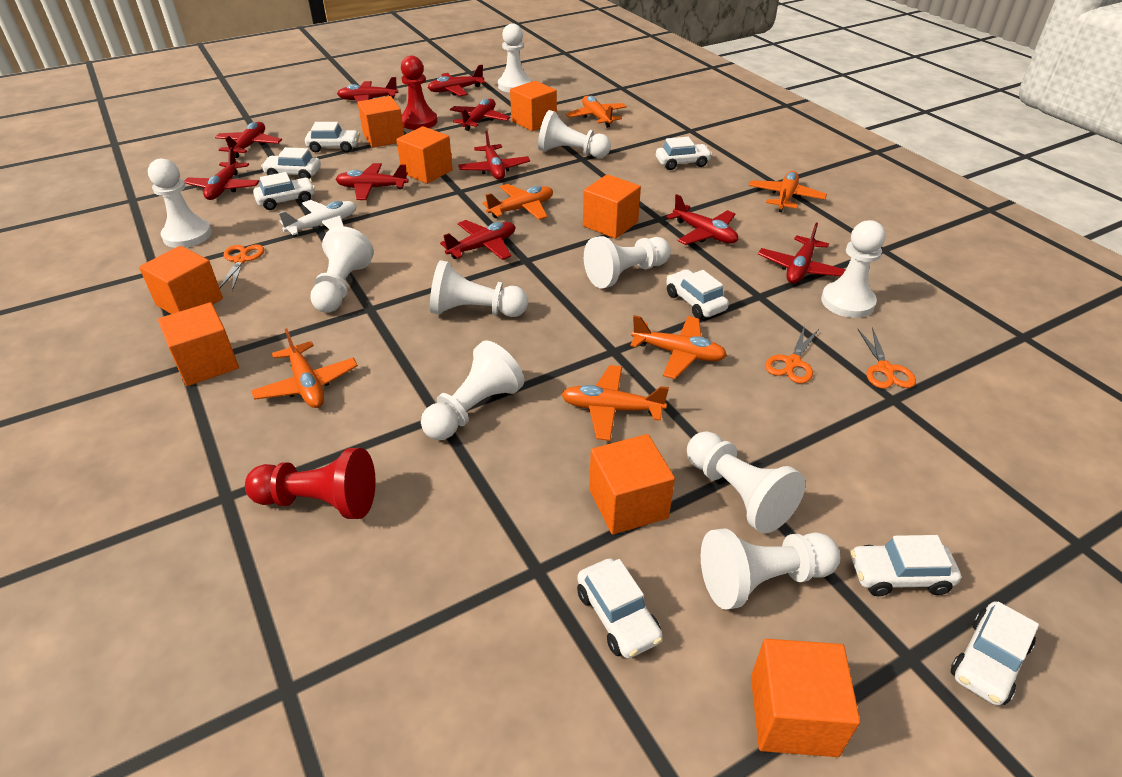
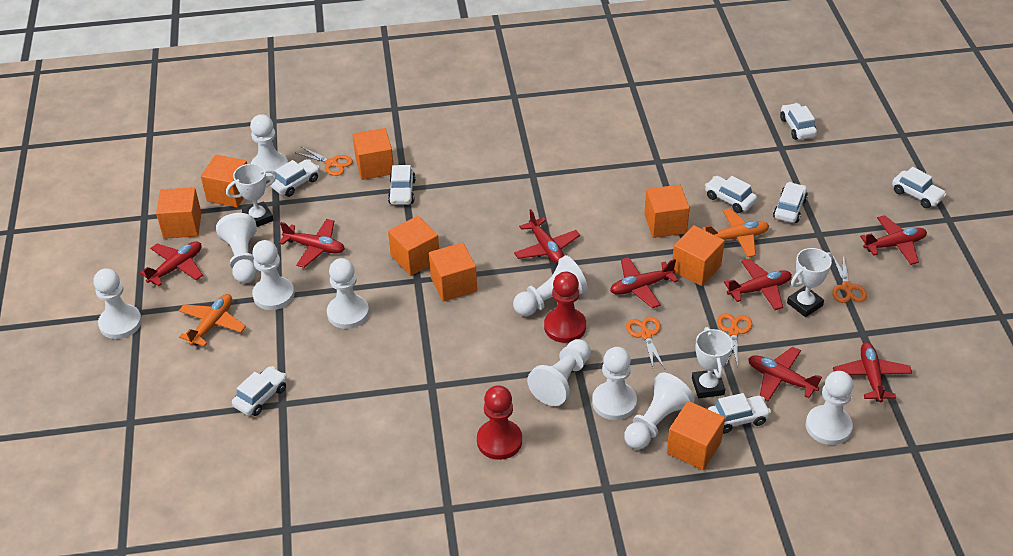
orange plane: 6 -> 2
orange scissors: 3 -> 4
red plane: 10 -> 8
white plane: 1 -> 0
white trophy: 0 -> 3

